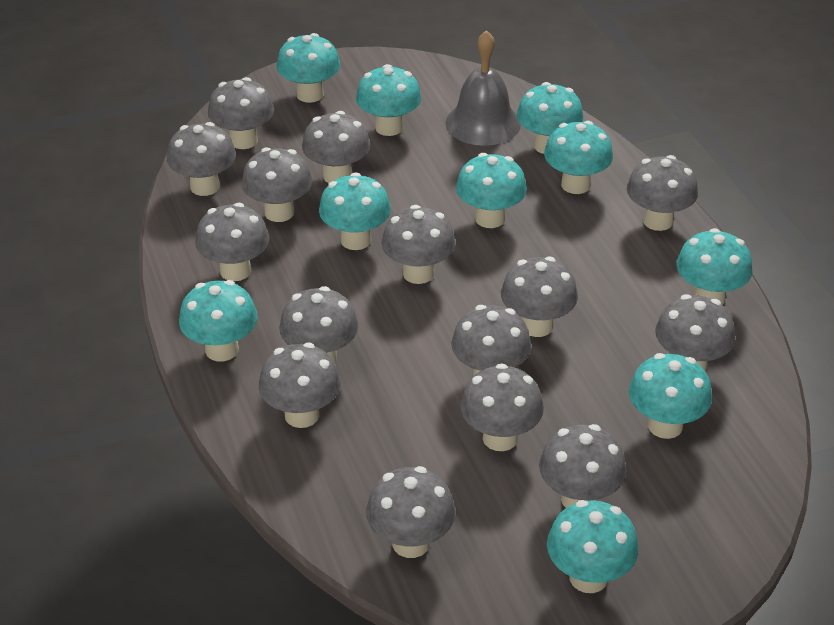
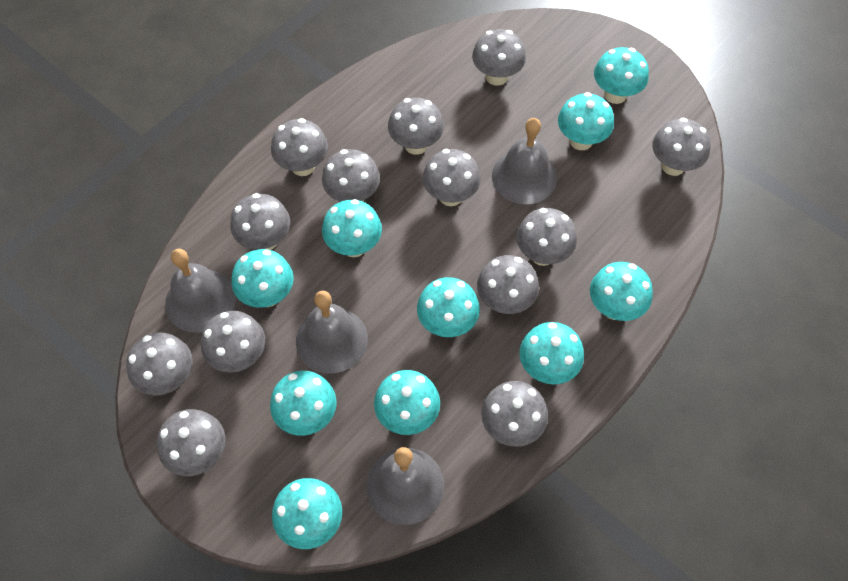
grey bell: 1 -> 4
grey mushroom: 15 -> 13

